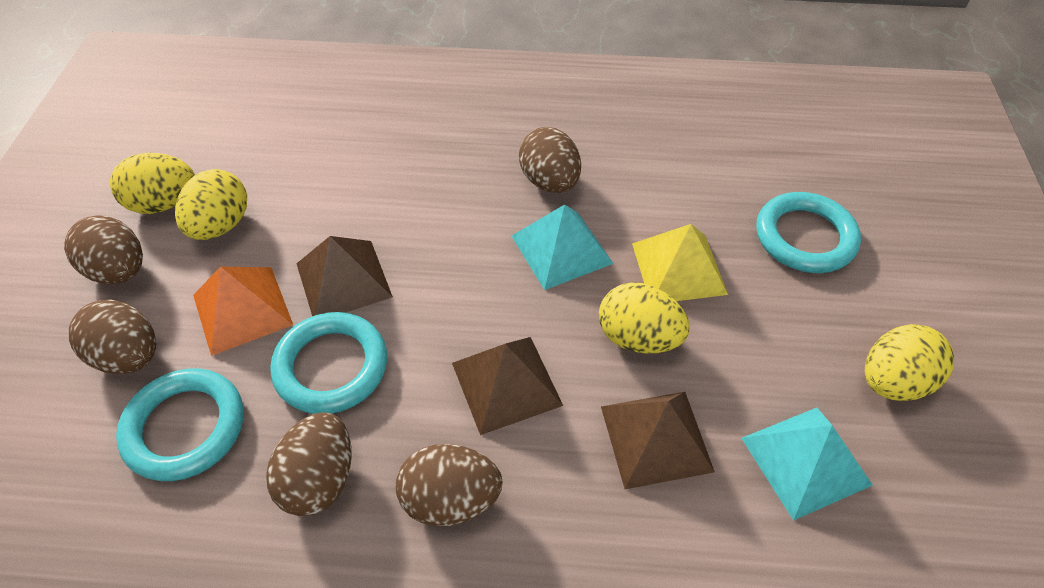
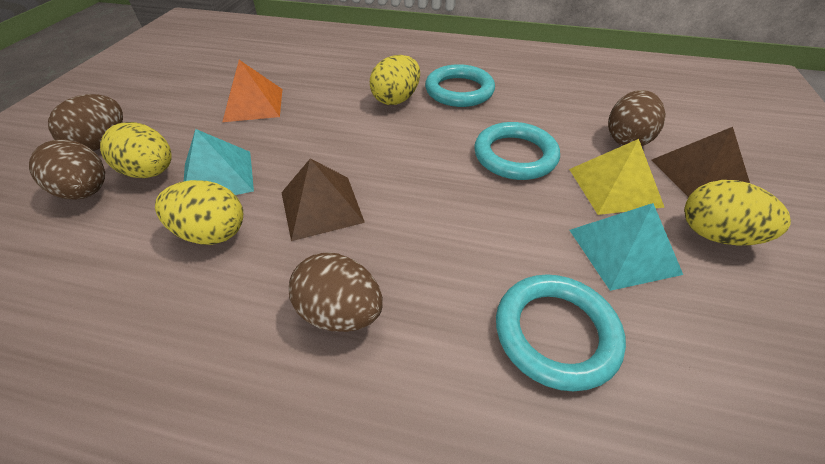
brown egg: 5 -> 4
brown pyramid: 3 -> 2

